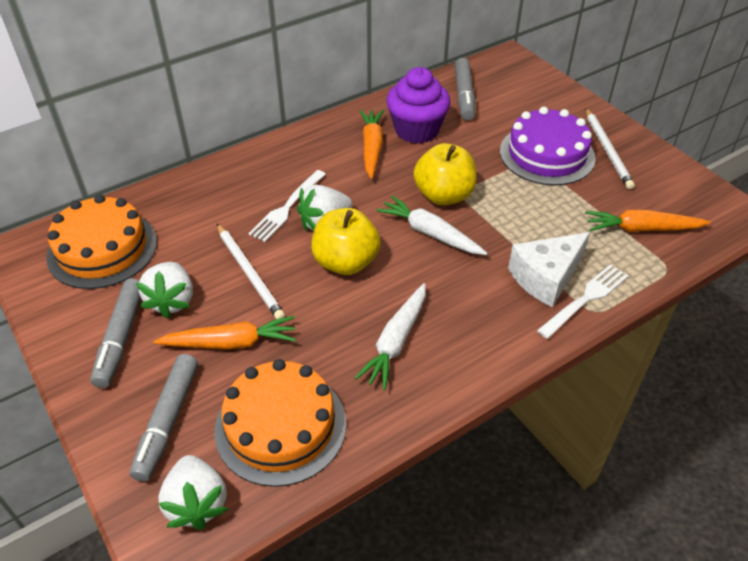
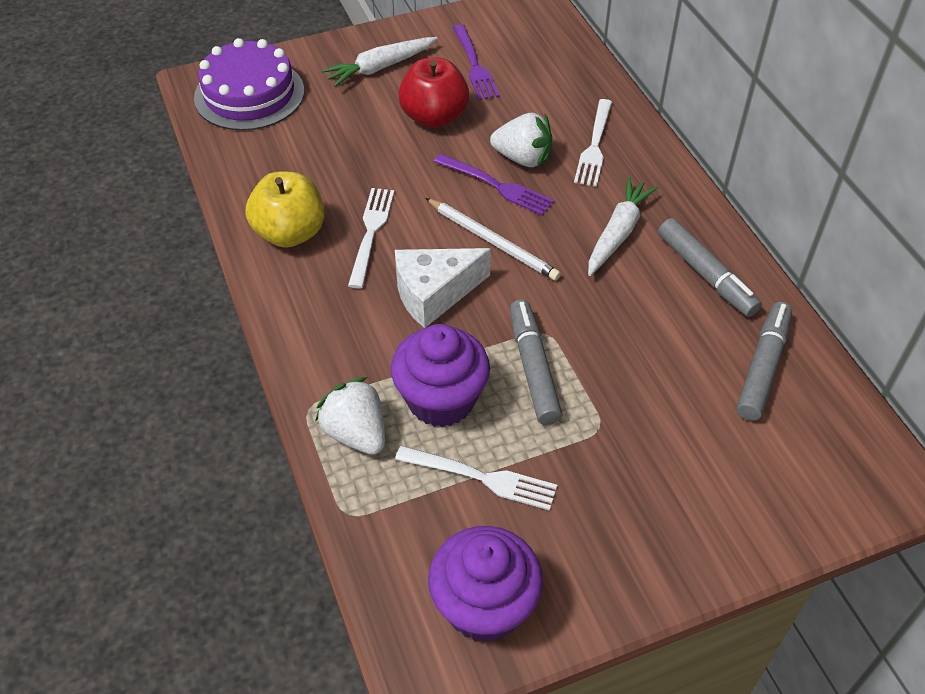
orange cake: 2 -> 0
orange carrot: 3 -> 0
purple cupcake: 1 -> 2
purple fork: 0 -> 2
red apple: 0 -> 1
white fork: 2 -> 3
white pencil: 2 -> 1
white strawberry: 3 -> 2
yellow apple: 2 -> 1

